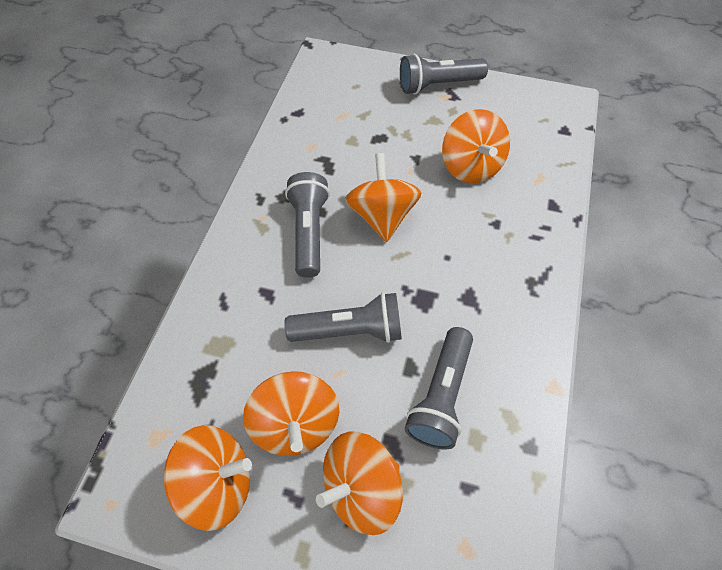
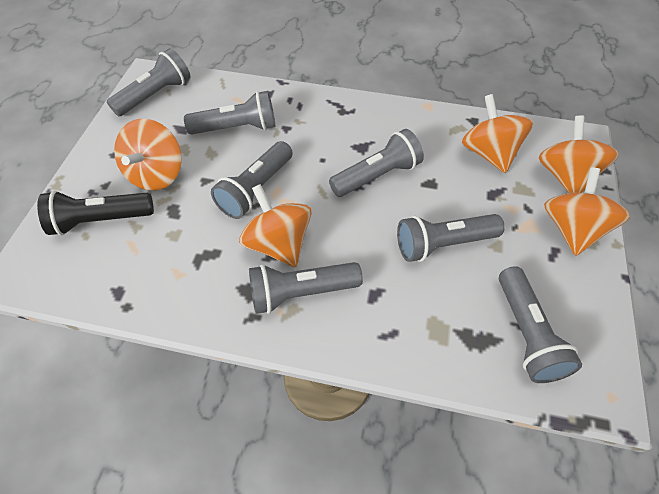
black flashlight: 0 -> 1
grey flashlight: 4 -> 7

